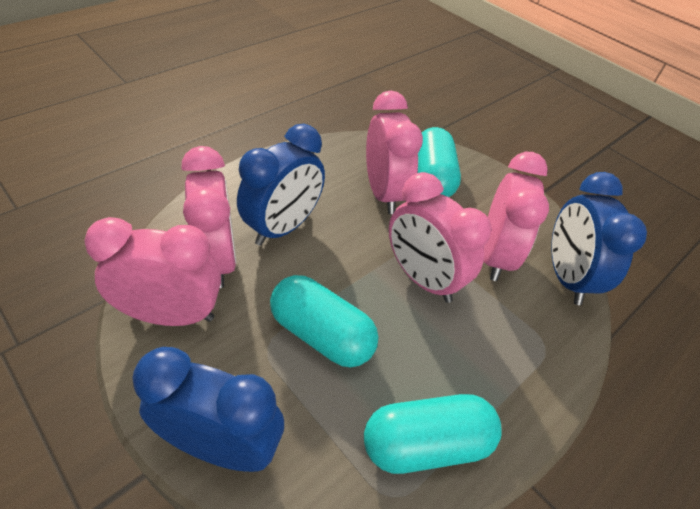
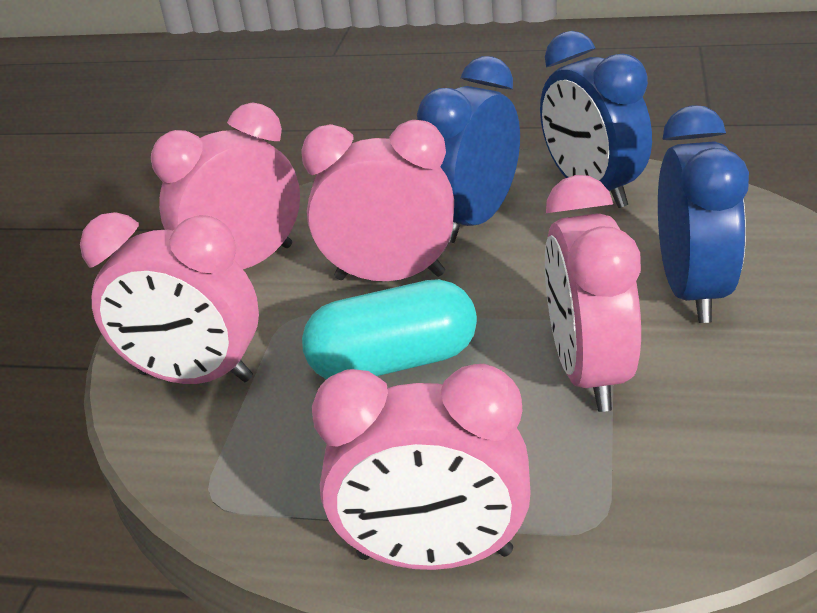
turquoise capsule: 3 -> 1

